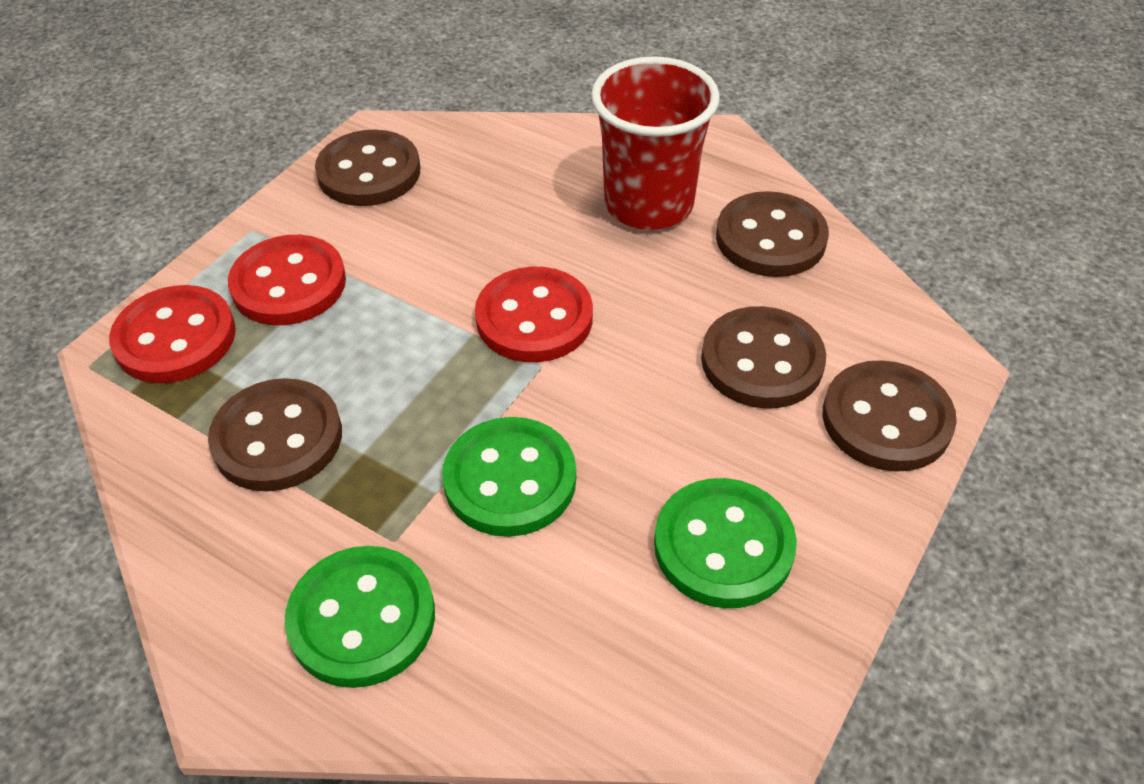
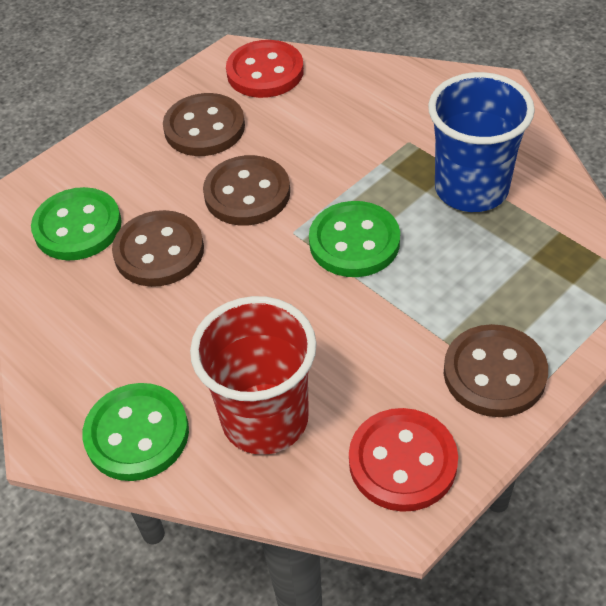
blue cup: 0 -> 1
brown button: 5 -> 4
red button: 3 -> 2

